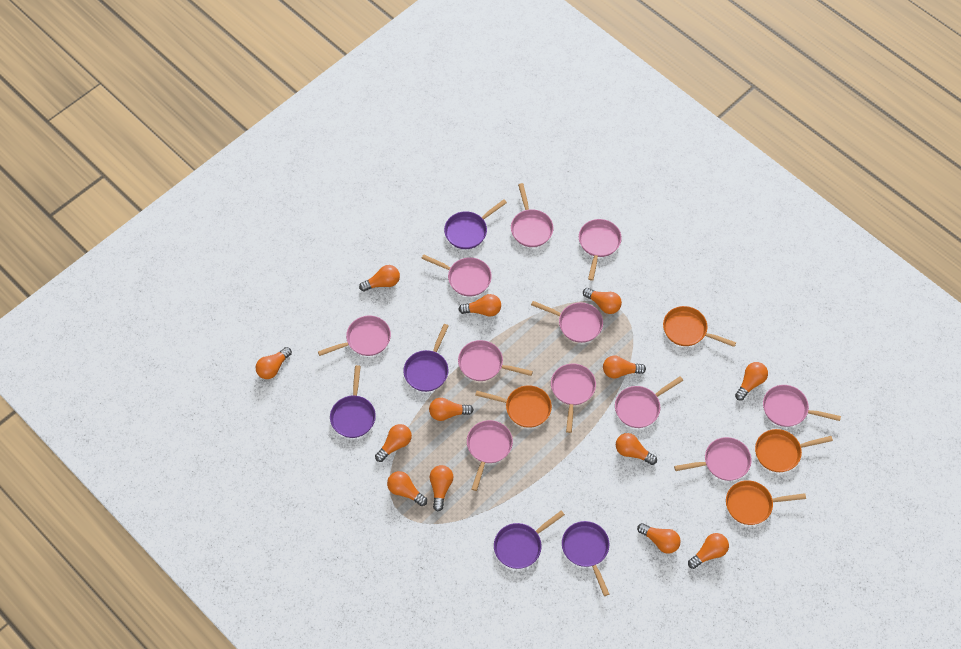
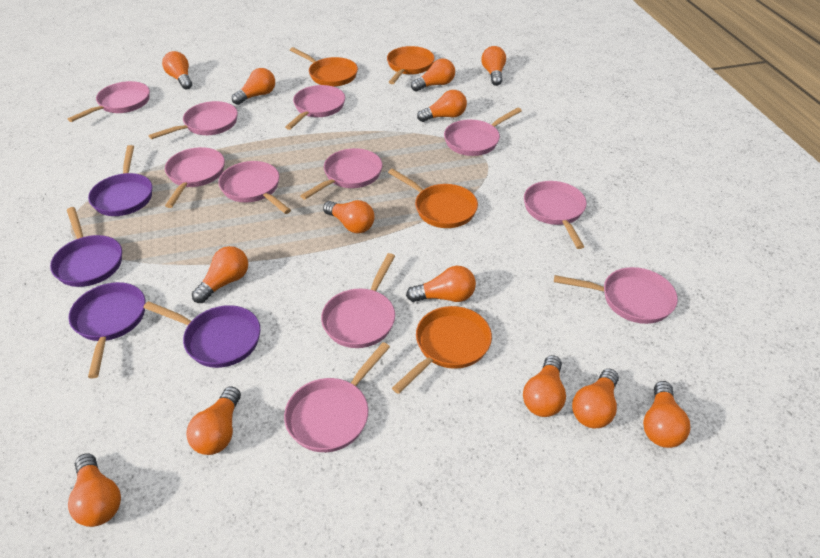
purple pan: 5 -> 4

